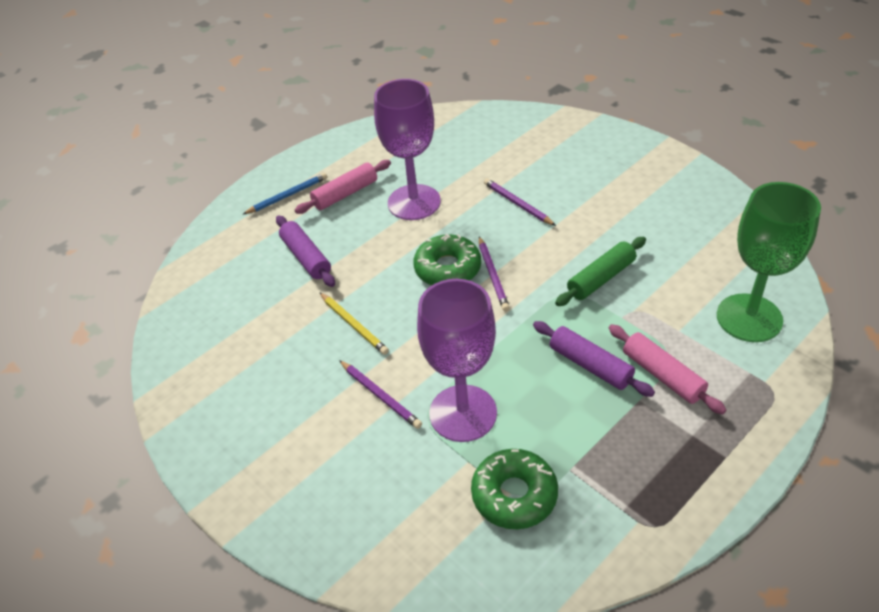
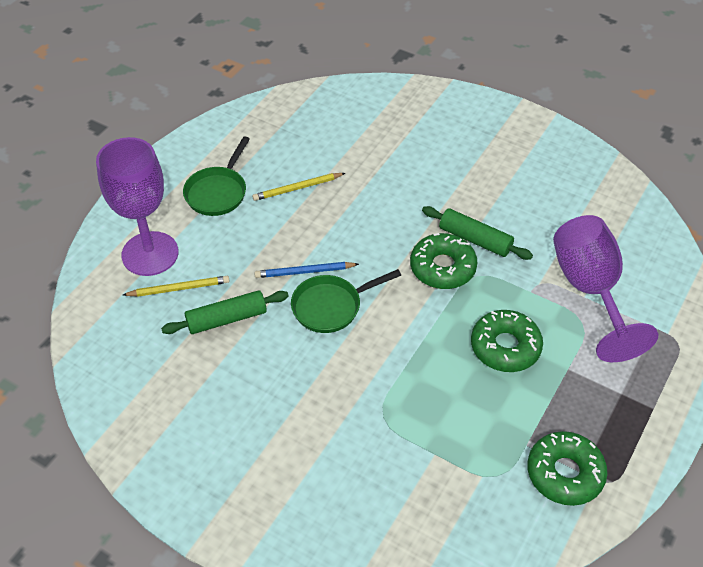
green donut: 2 -> 3
green goblet: 1 -> 0
green pan: 0 -> 2
green rolling pin: 1 -> 2
pink rolling pin: 2 -> 0
purple pencil: 3 -> 0
purple rolling pin: 2 -> 0
yellow pencil: 1 -> 2

